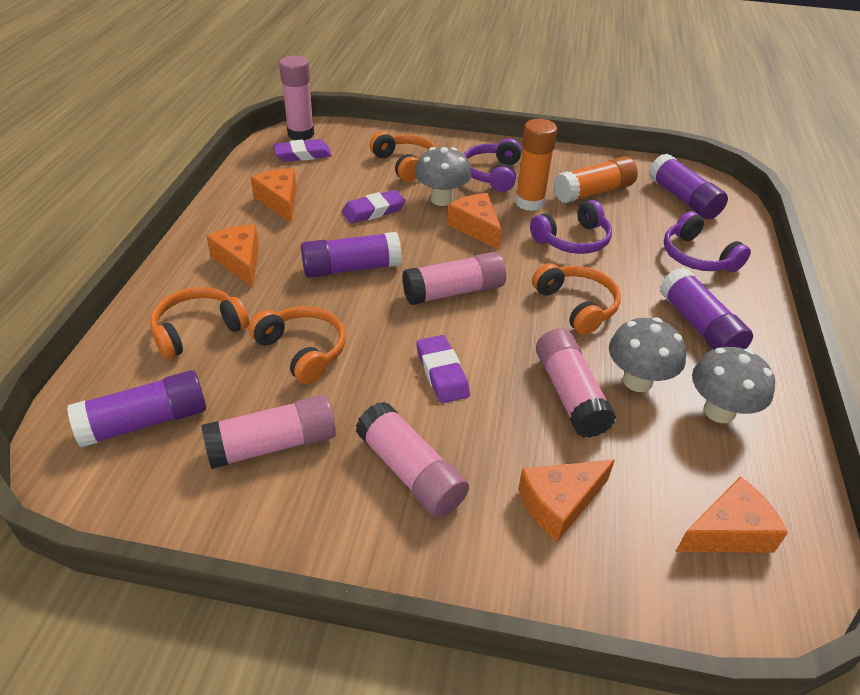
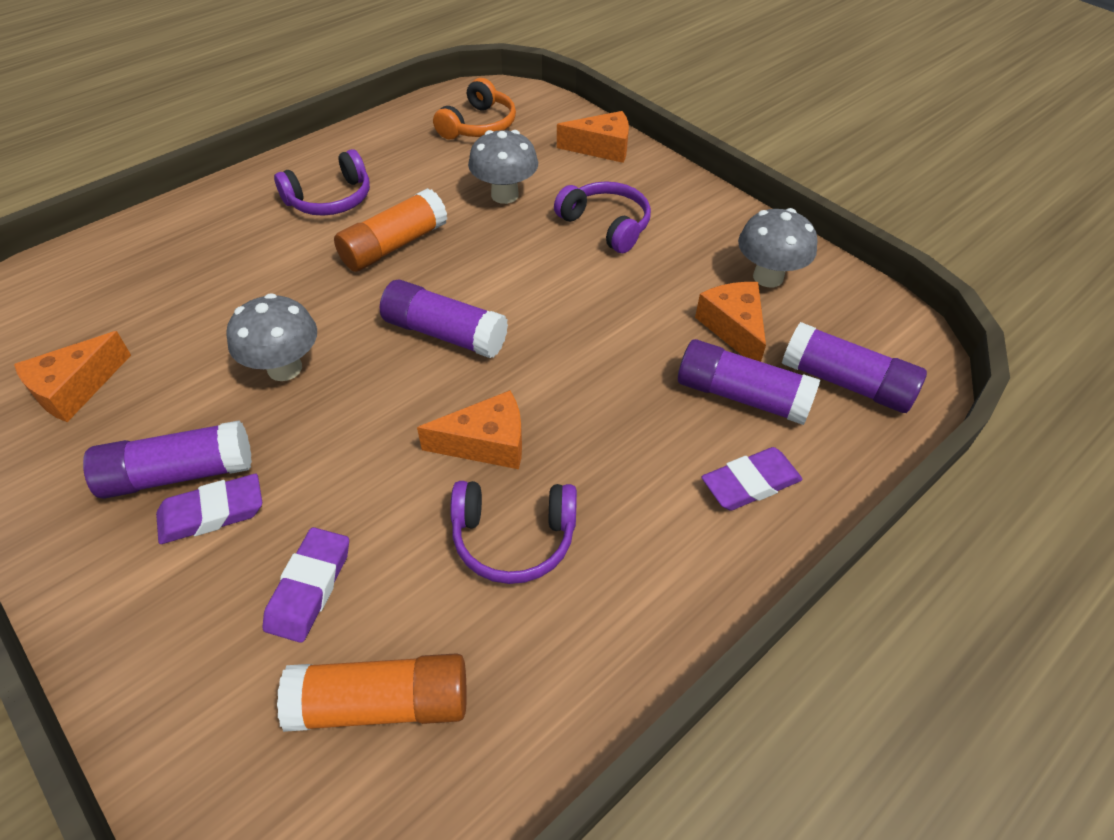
orange cheese: 5 -> 4
orange headphones: 4 -> 1
pink glue stick: 5 -> 0

